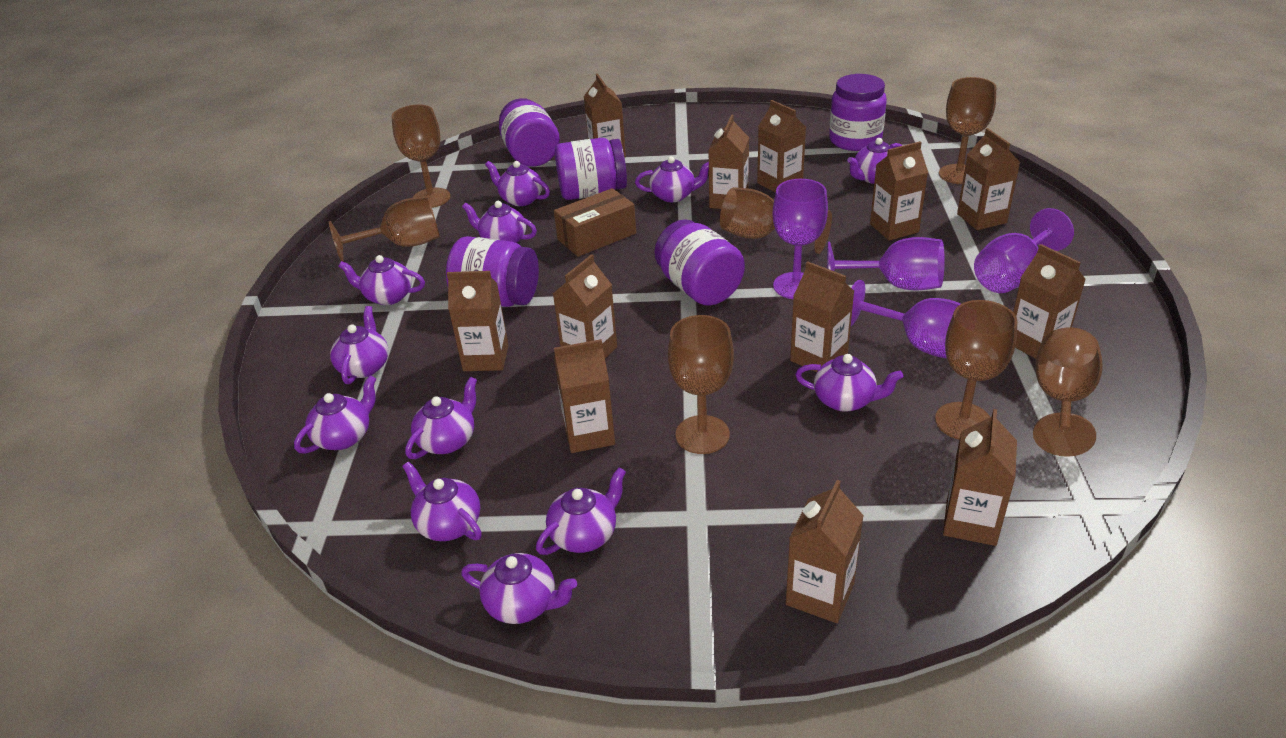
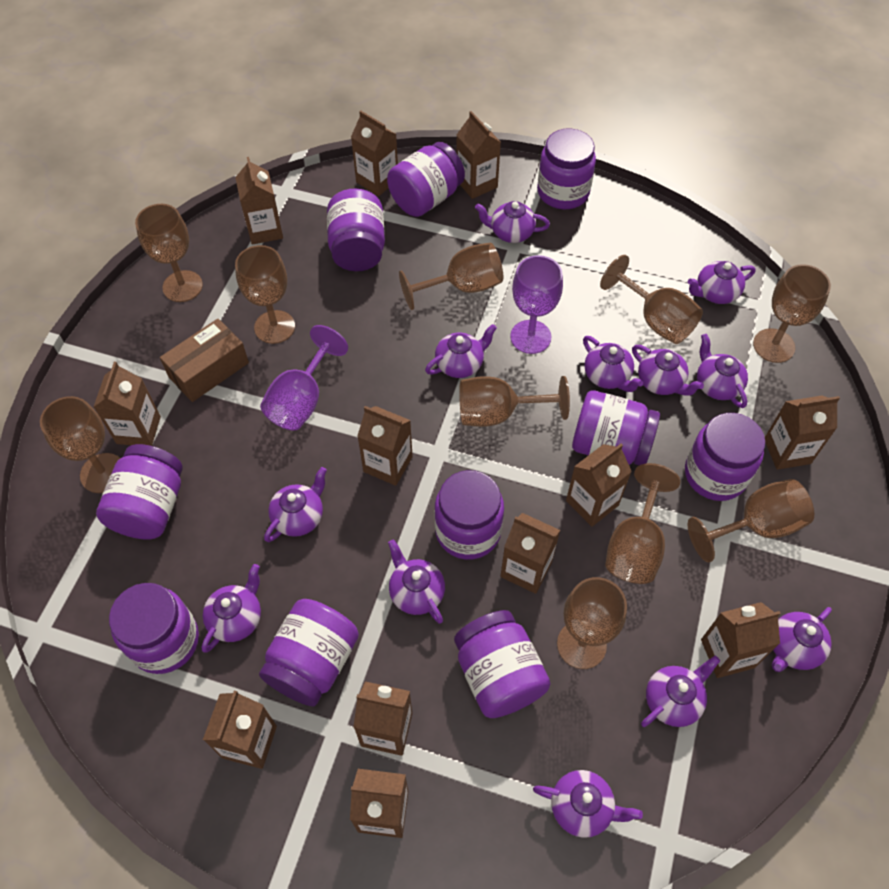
brown goblet: 7 -> 10
purple goblet: 4 -> 2
purple jar: 5 -> 10

